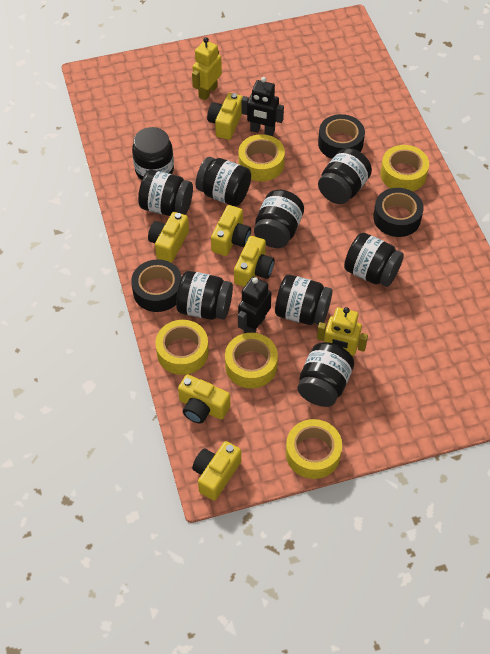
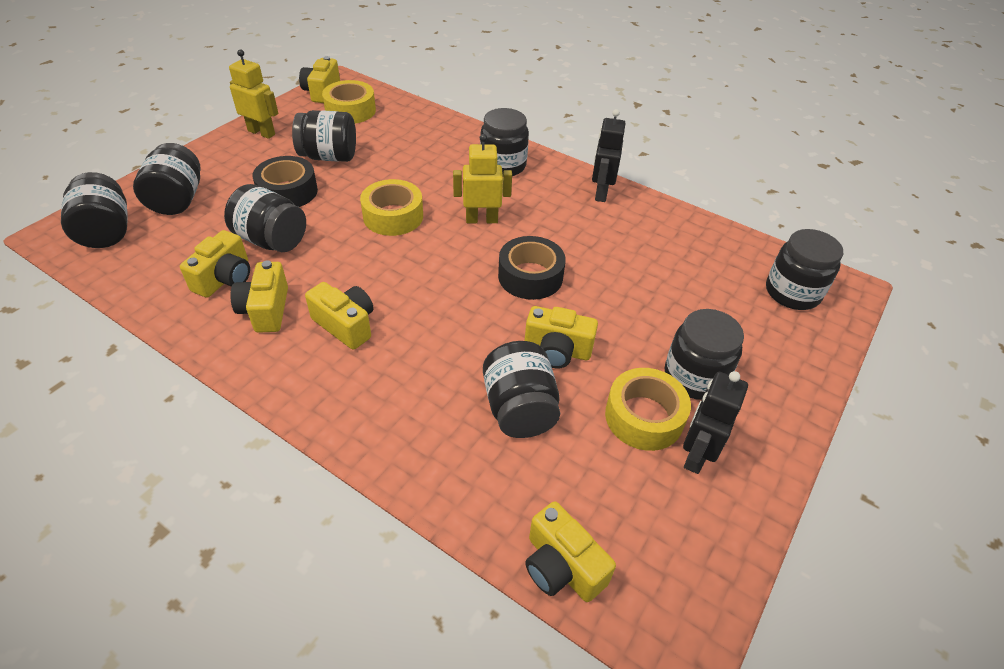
black jar: 9 -> 8
black tape: 3 -> 2
yellow tape: 5 -> 3

